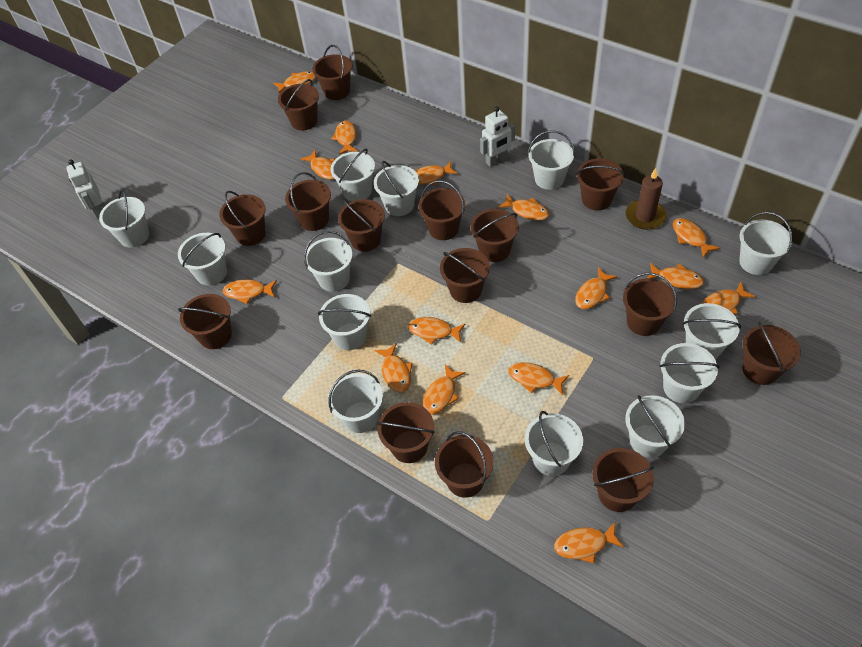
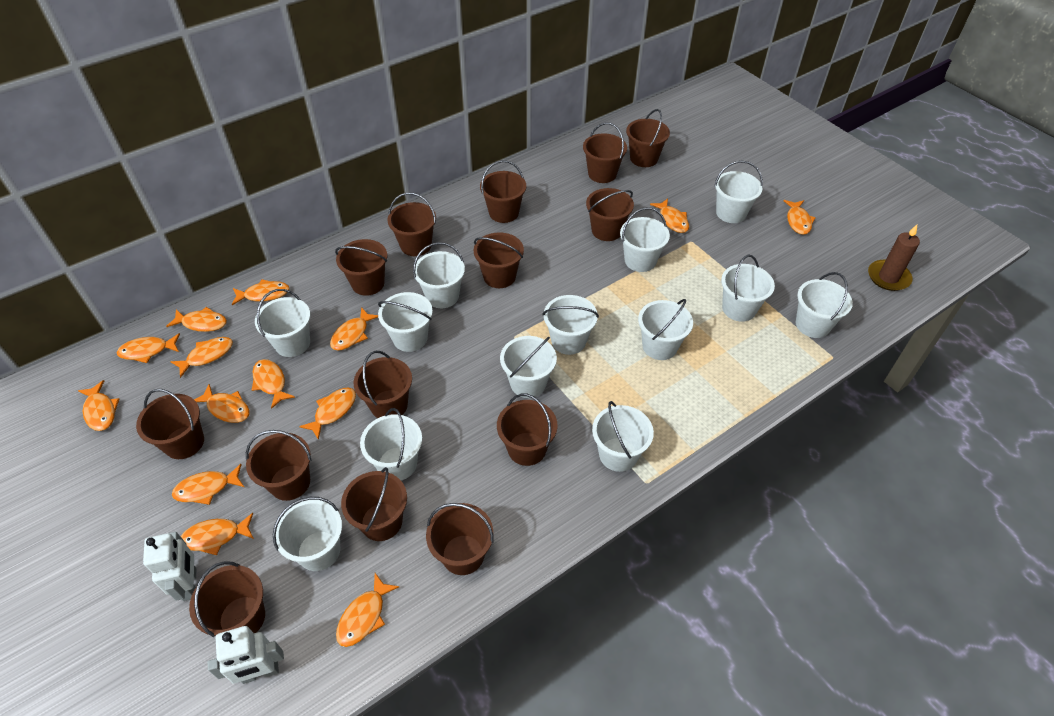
brown bucket: 15 -> 14
orange fish: 15 -> 14

